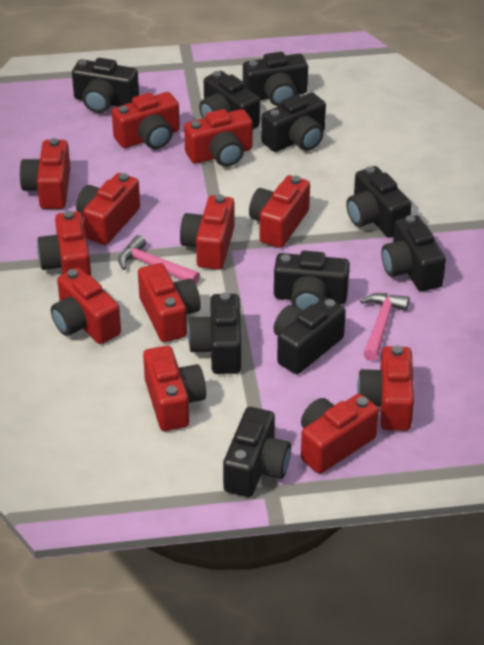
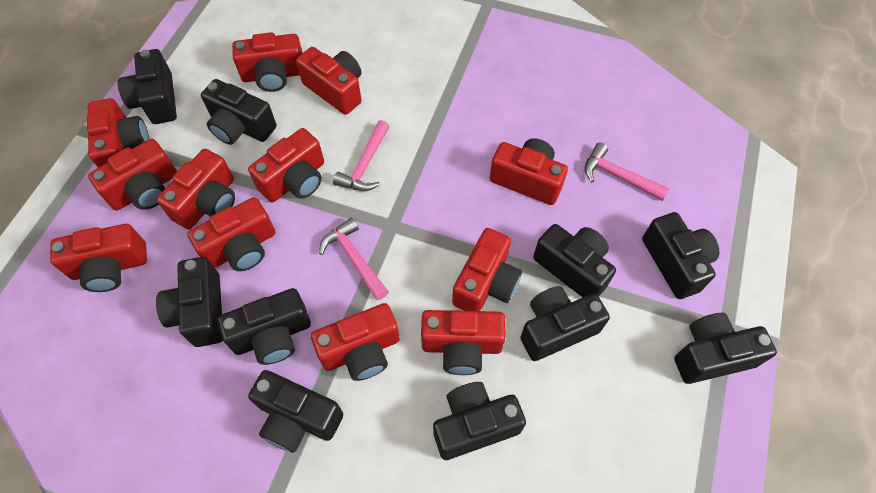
pink hammer: 2 -> 3

